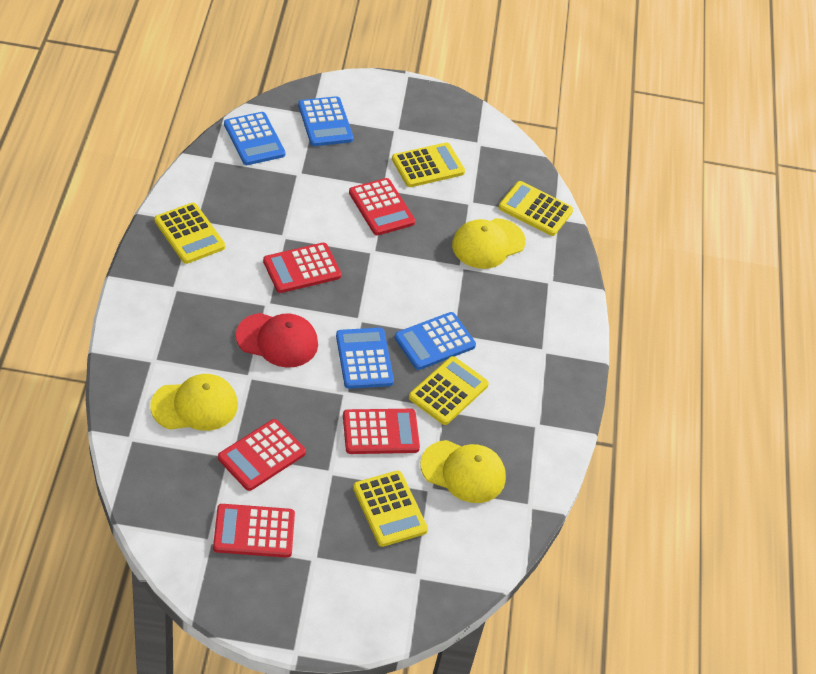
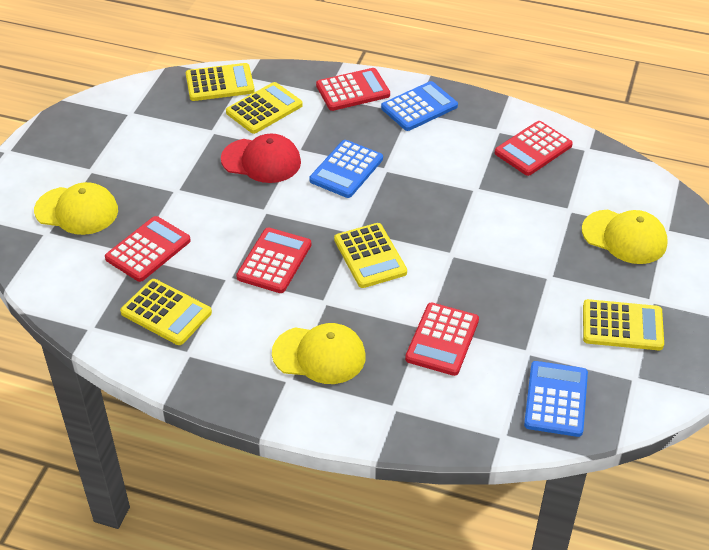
blue calculator: 4 -> 3

